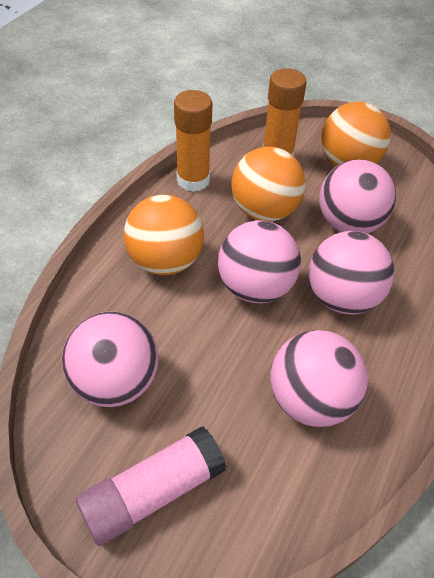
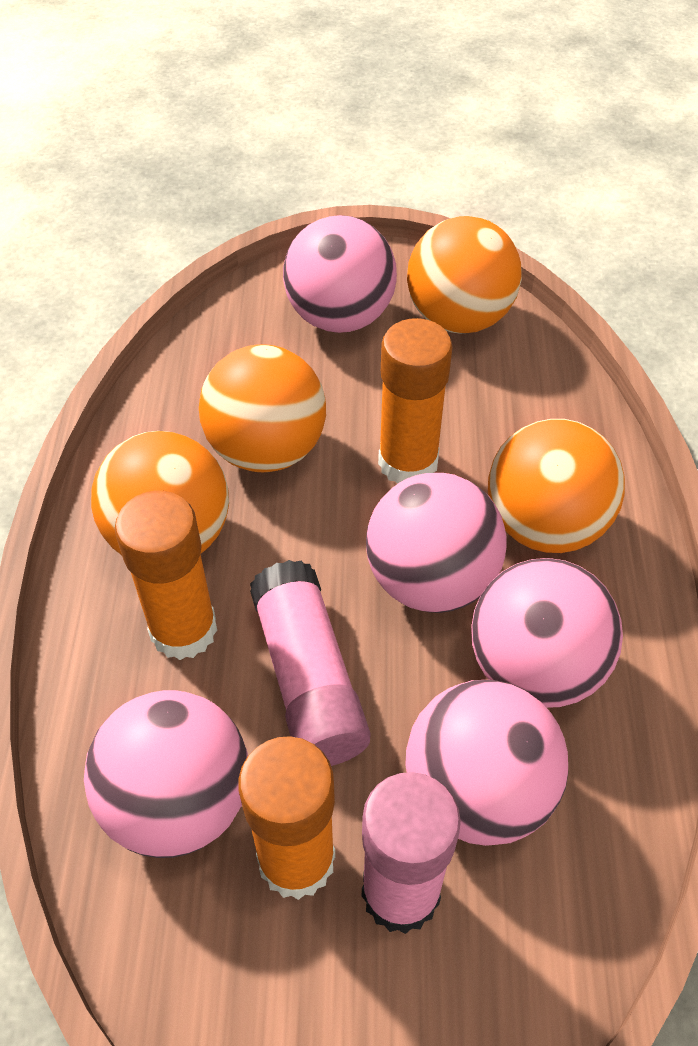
orange ball: 3 -> 4
orange glue stick: 2 -> 3
pink glue stick: 1 -> 2

